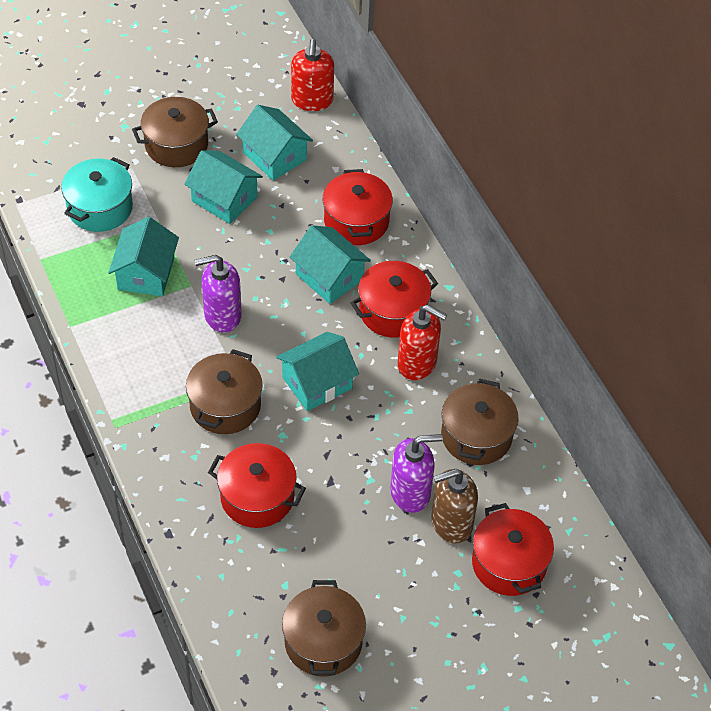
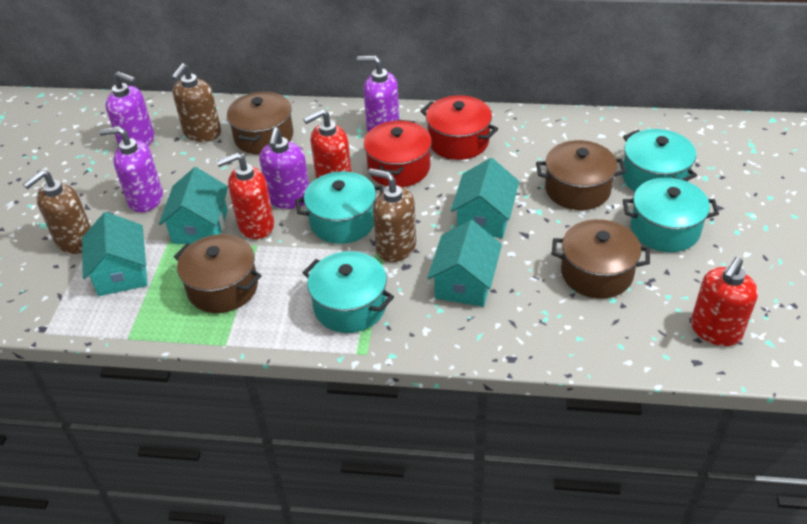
brown soap dispenser: 1 -> 3
purple soap dispenser: 2 -> 4
red pot: 4 -> 2
red soap dispenser: 2 -> 3
turquoise house: 5 -> 4
turquoise pot: 1 -> 4

